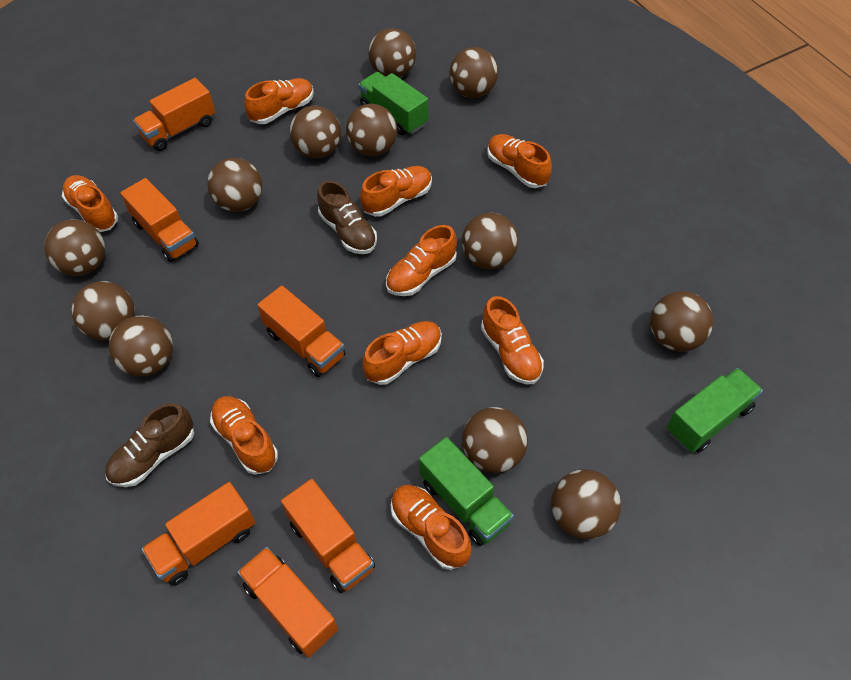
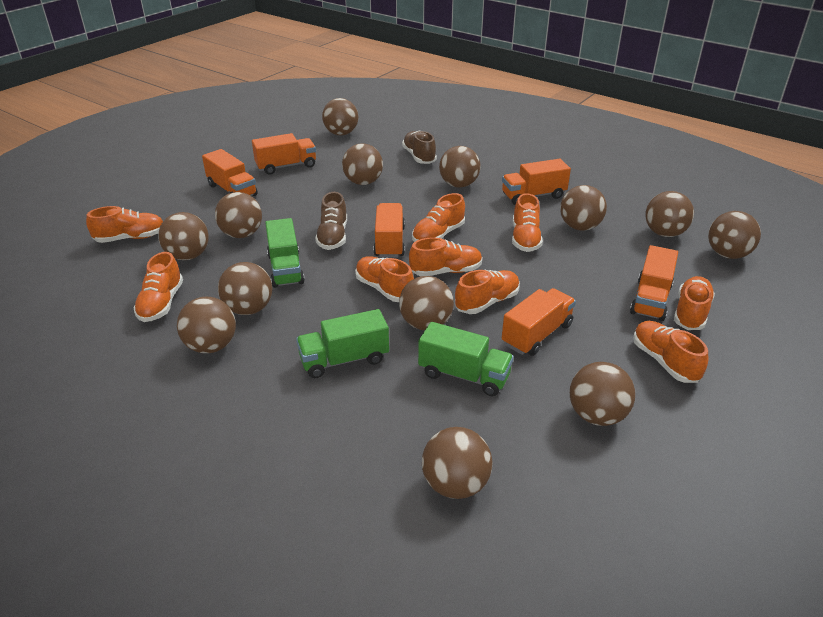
brown ball: 12 -> 13

